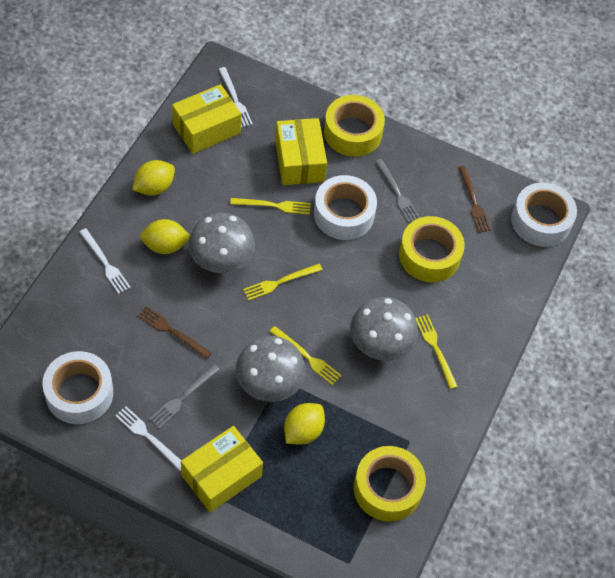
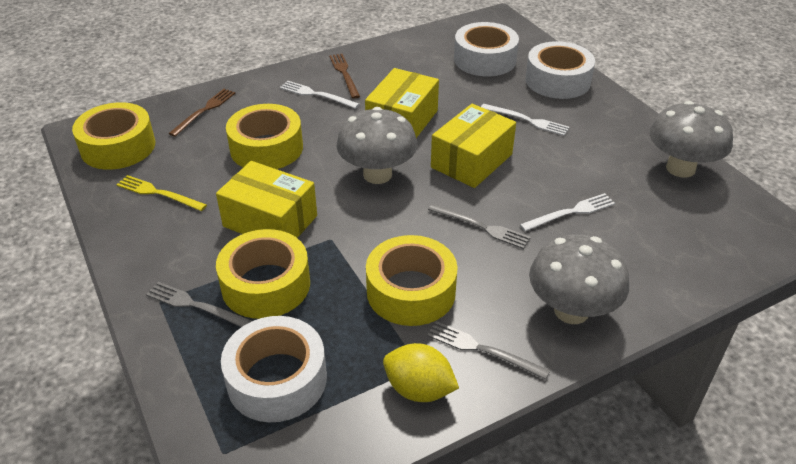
grey fork: 2 -> 3
yellow fork: 4 -> 1
yellow lemon: 3 -> 1
yellow tape: 3 -> 4

